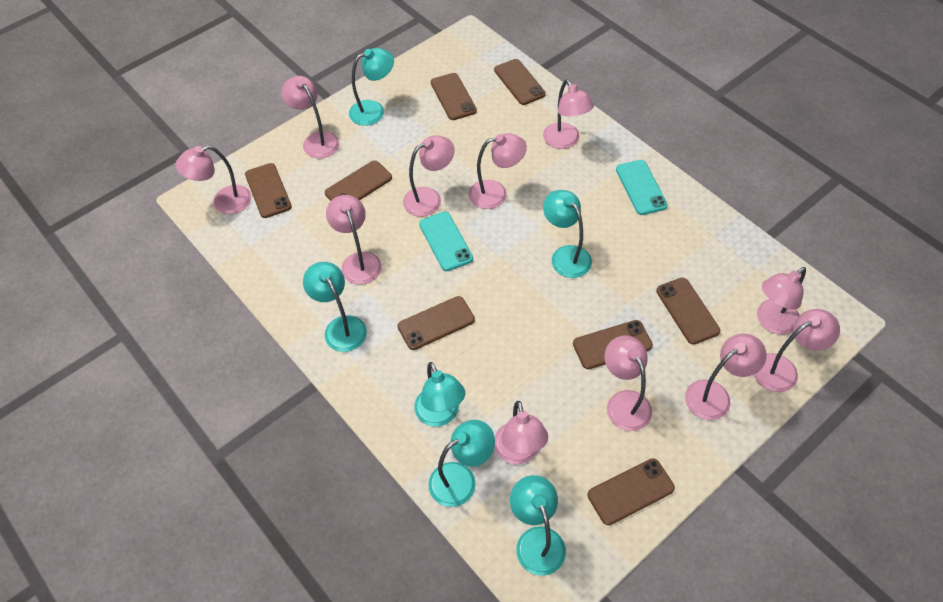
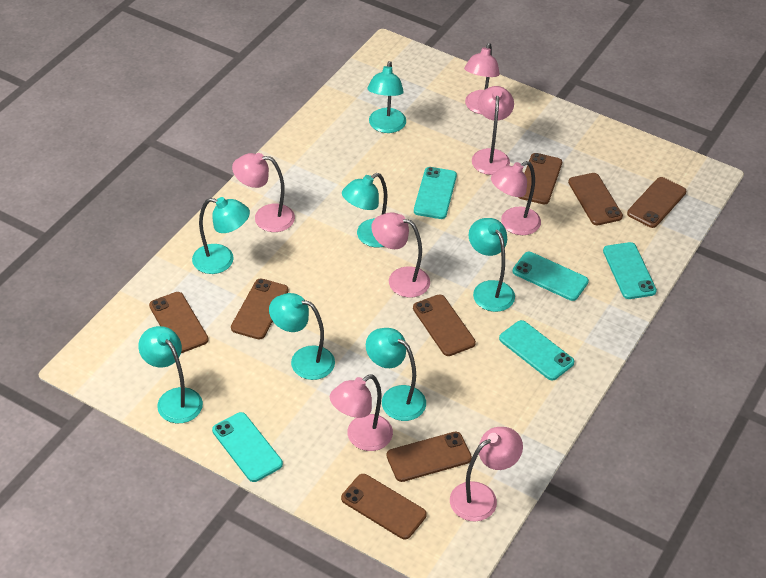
pink lamp: 11 -> 7
turquoise lamp: 6 -> 7
turquoise phone: 2 -> 5

